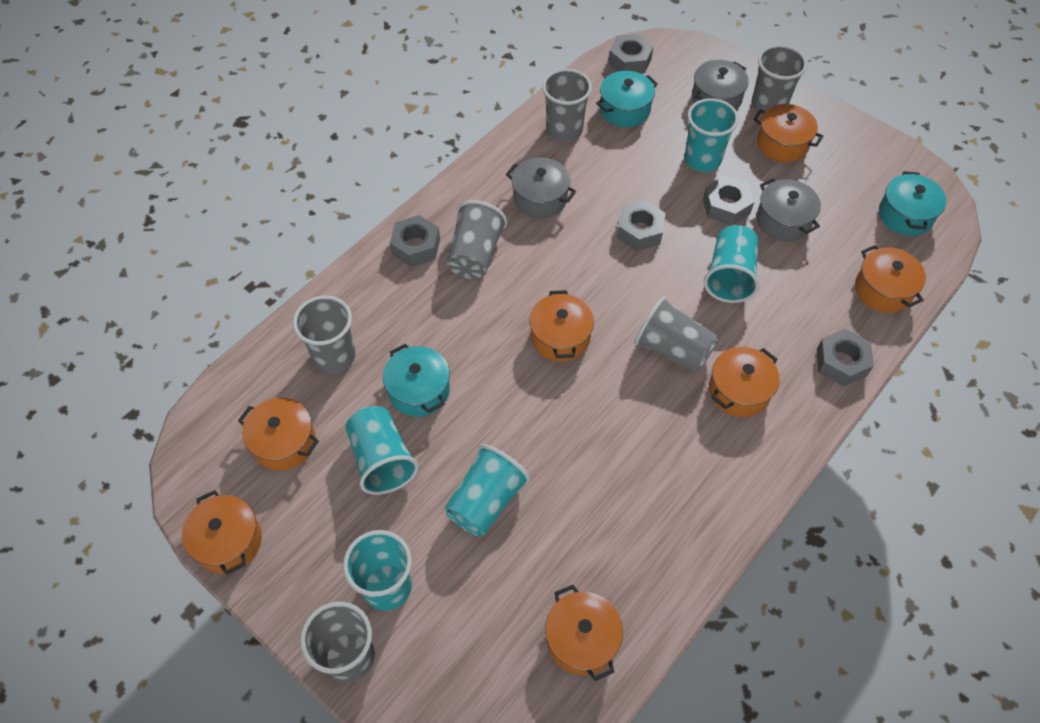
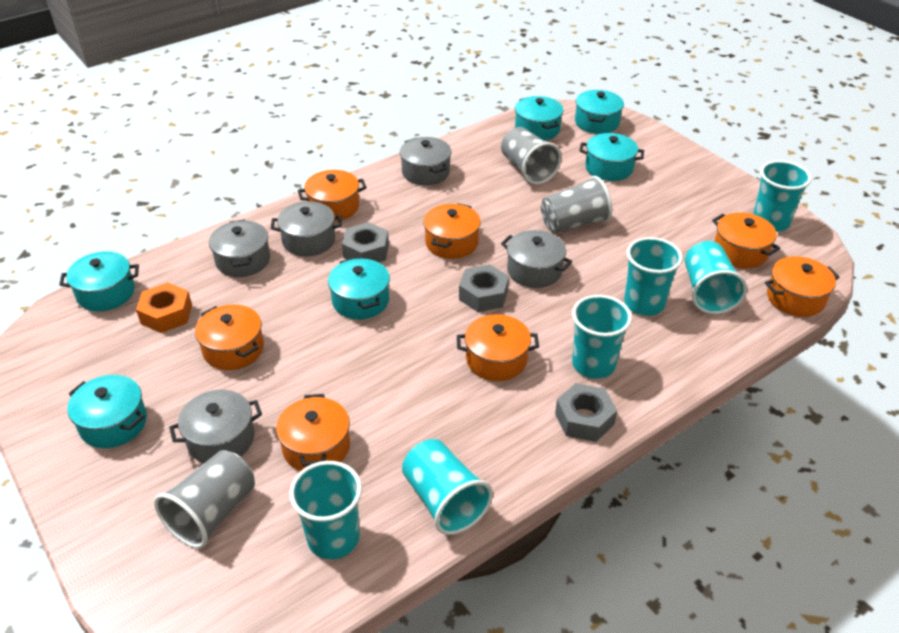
grey cup: 6 -> 3
grey nut: 5 -> 3
grey pot: 3 -> 5
orange nut: 0 -> 1
turquoise cup: 5 -> 6
turquoise pot: 3 -> 6

